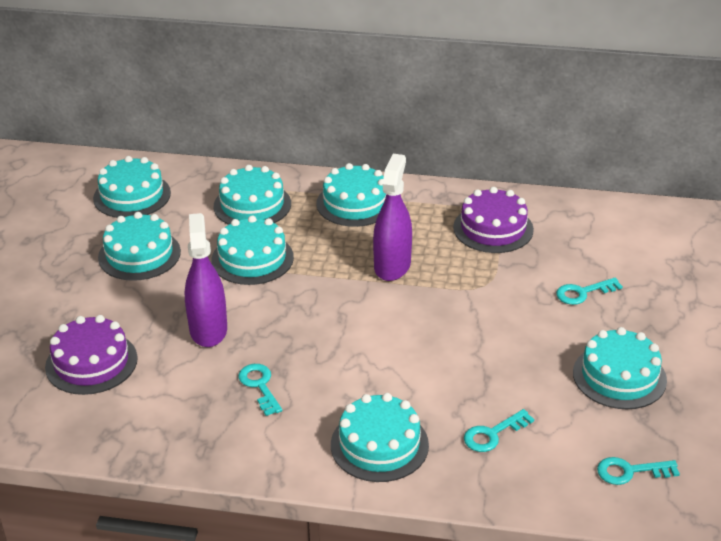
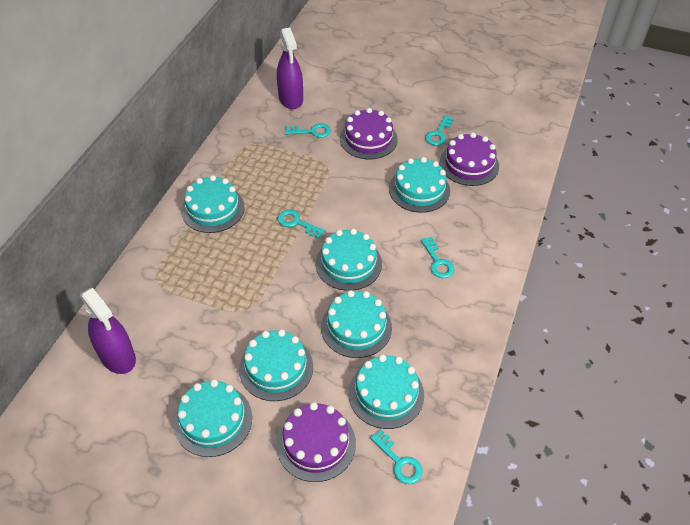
purple cake: 2 -> 3
turquoise key: 4 -> 5

